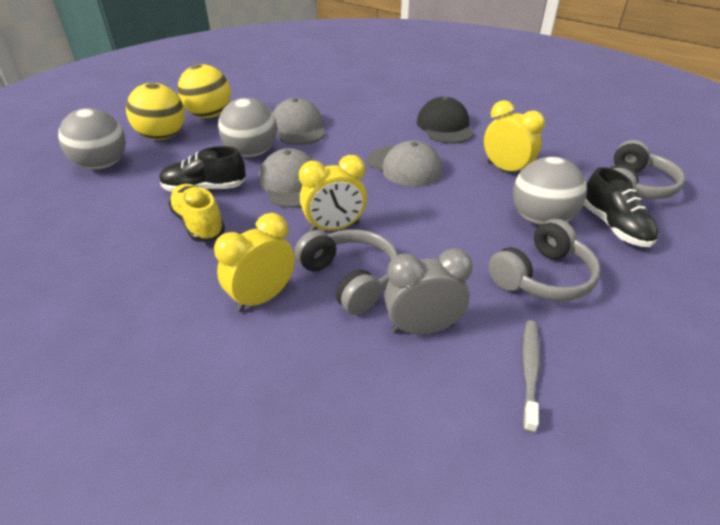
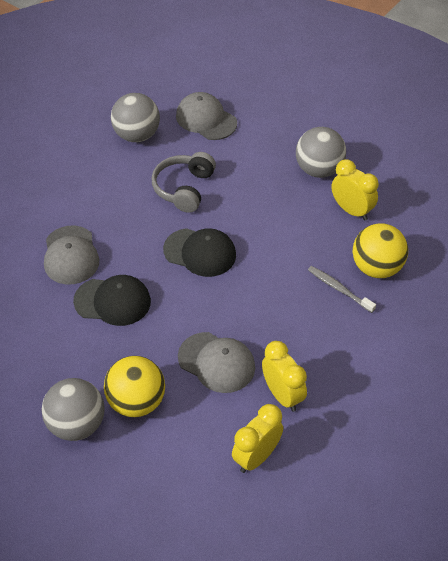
black cap: 1 -> 2
black shoe: 2 -> 0
grey clock: 1 -> 0
grey headphones: 3 -> 1
yellow shoe: 1 -> 0

